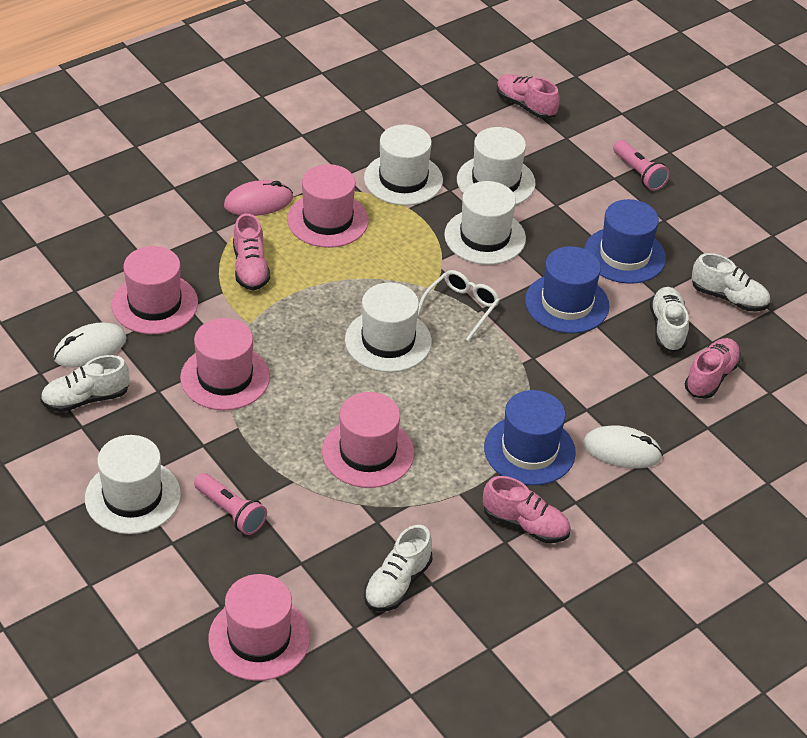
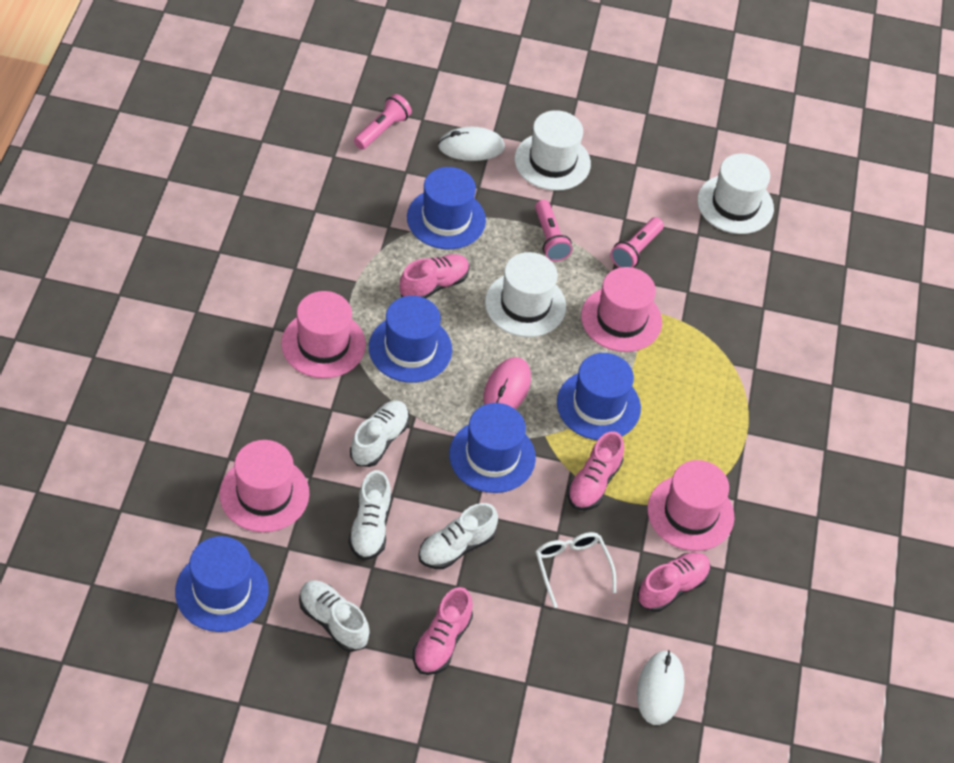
blue hat: 3 -> 5
pink flashlight: 2 -> 3
pink hat: 5 -> 4
white hat: 5 -> 3

